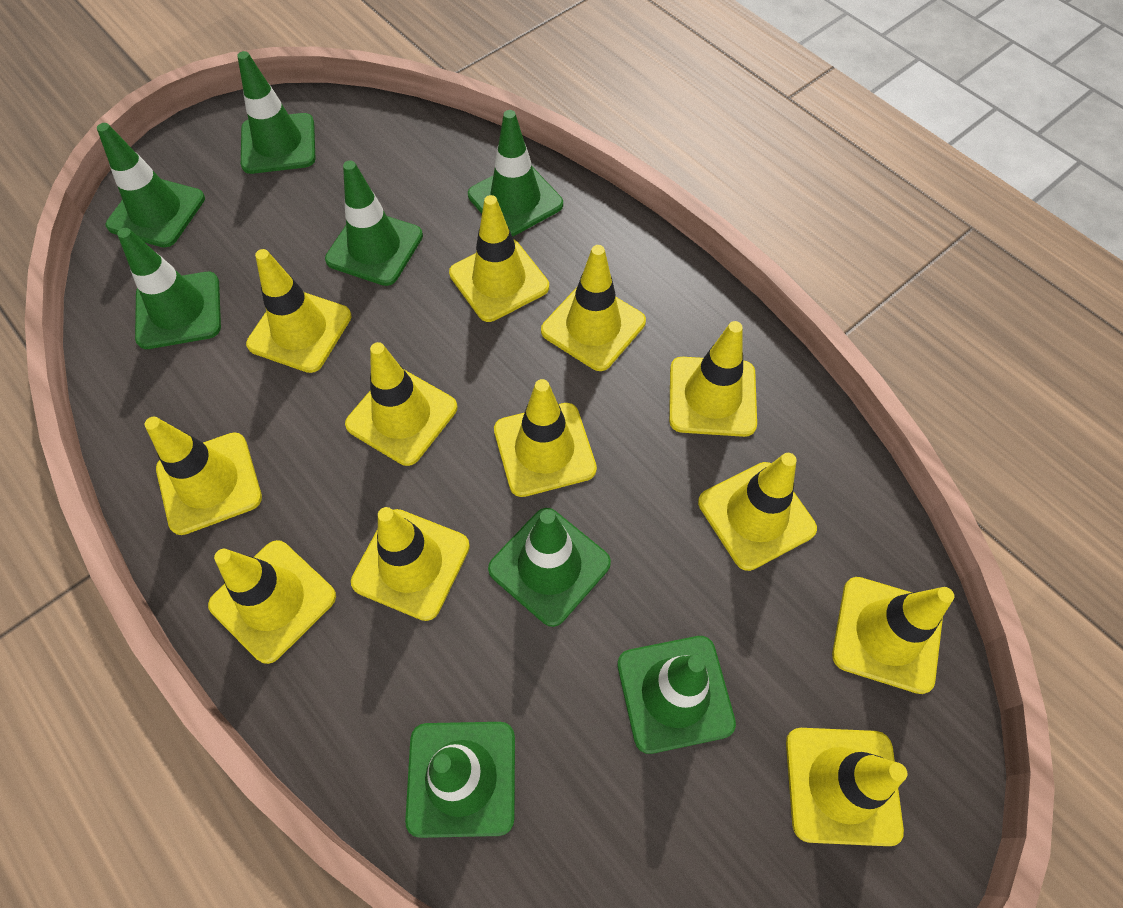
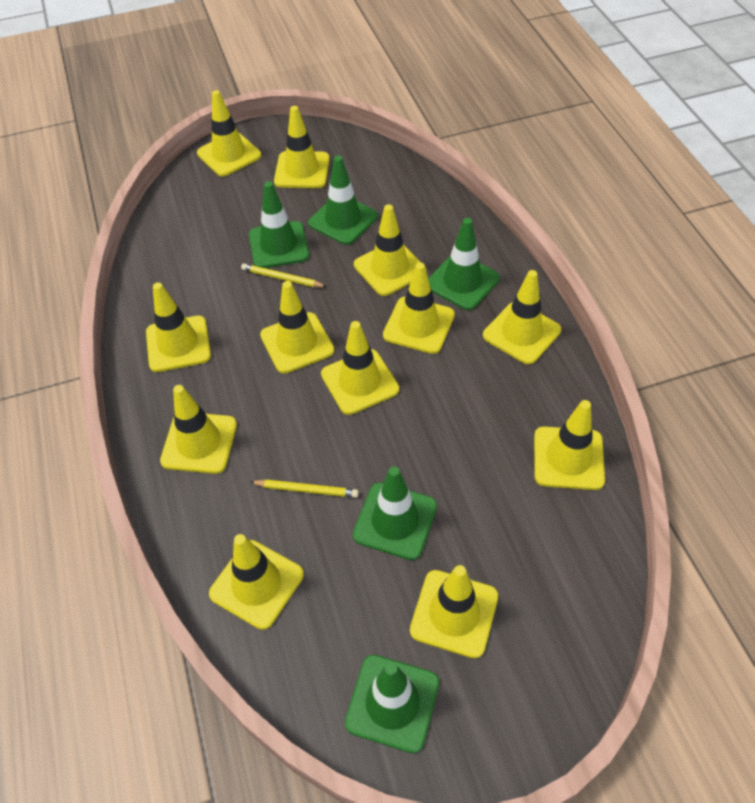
green traffic cone: 8 -> 5
yellow pencil: 0 -> 2

